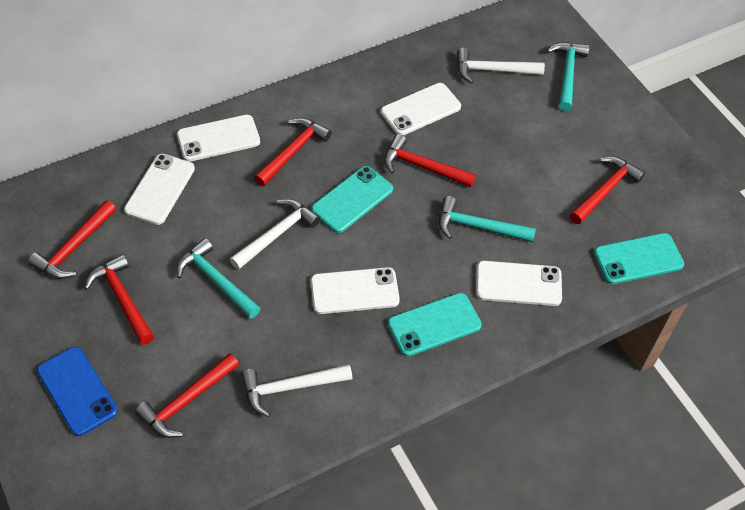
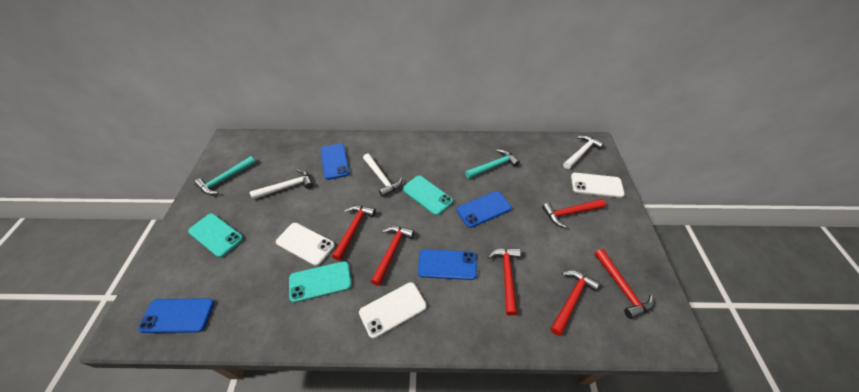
blue phone: 1 -> 4
turquoise hammer: 3 -> 2
white phone: 5 -> 3

